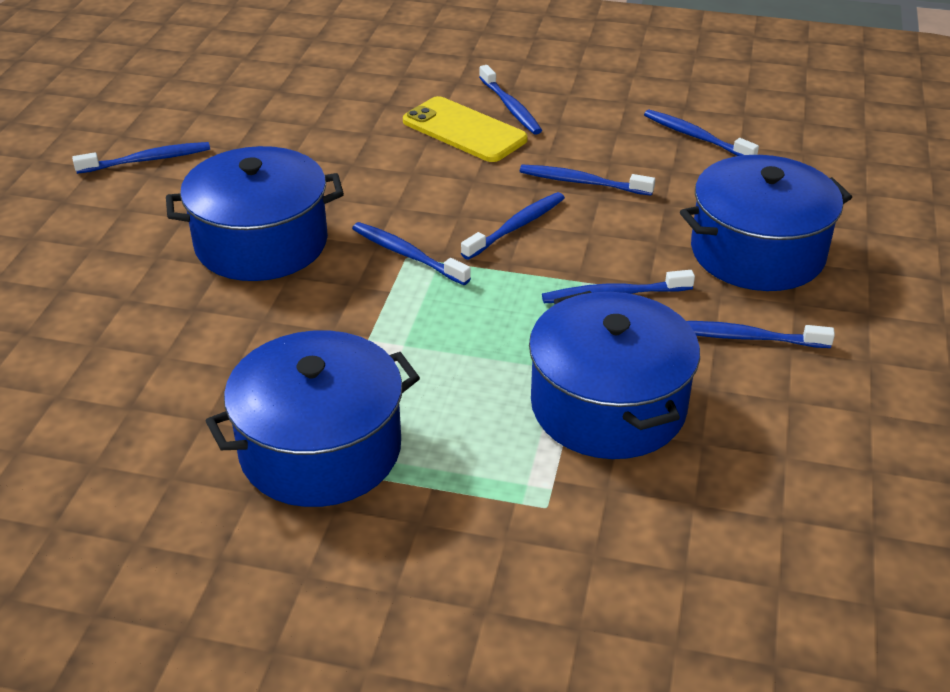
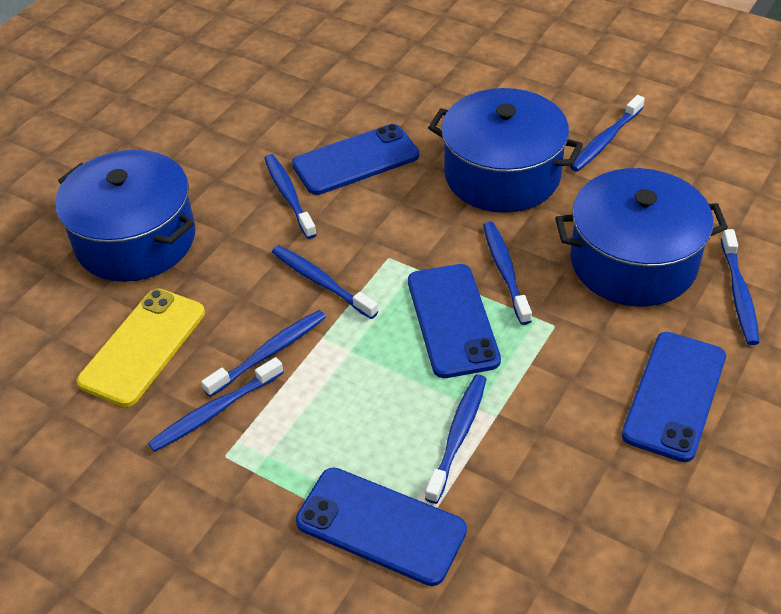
blue phone: 0 -> 4
blue pot: 4 -> 3

